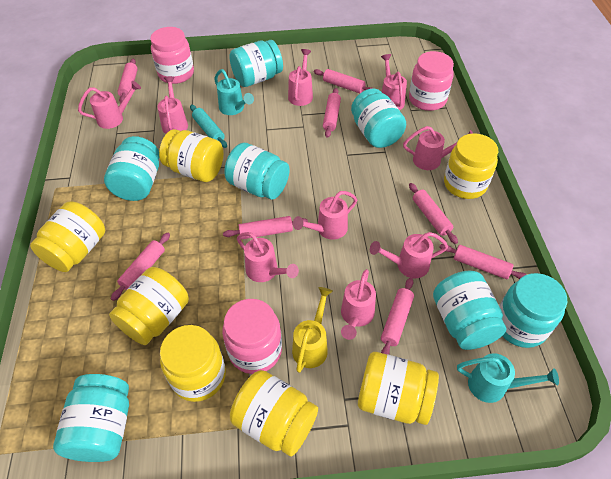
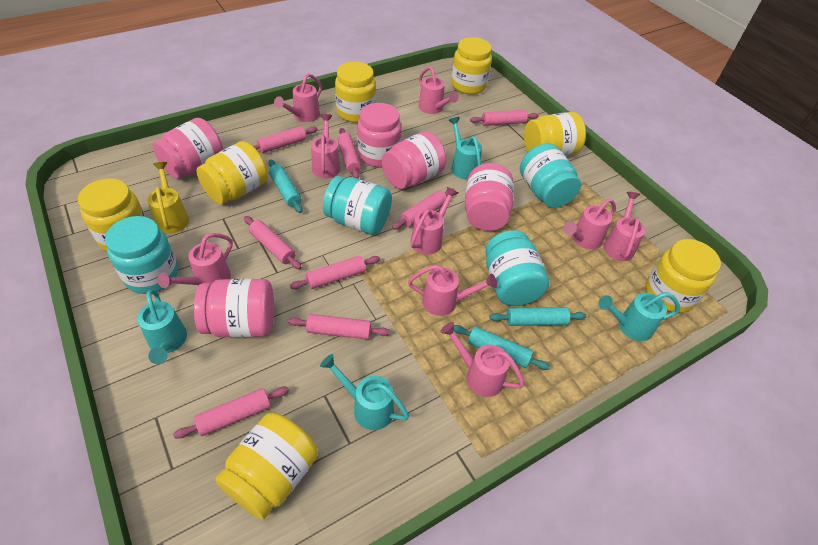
pink jar: 3 -> 5
turquoise jar: 7 -> 4
turquoise rolling pin: 1 -> 3
turquoise watering can: 2 -> 4

